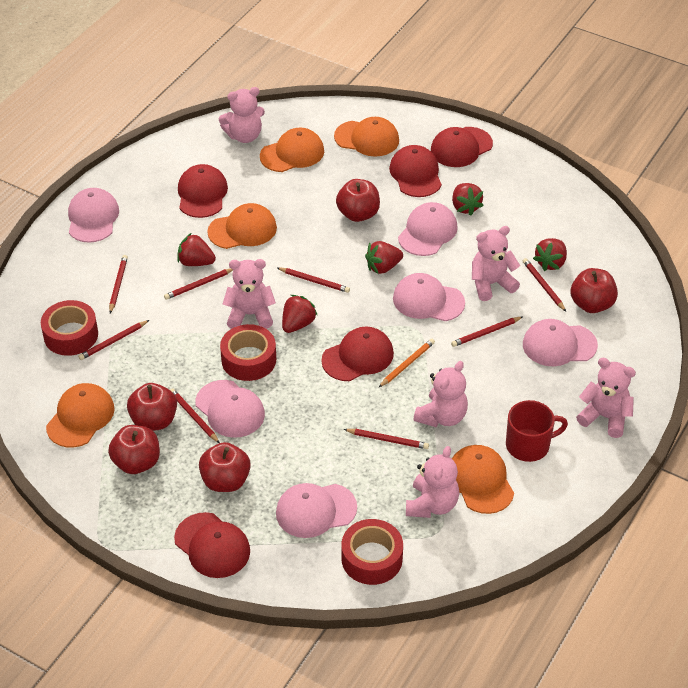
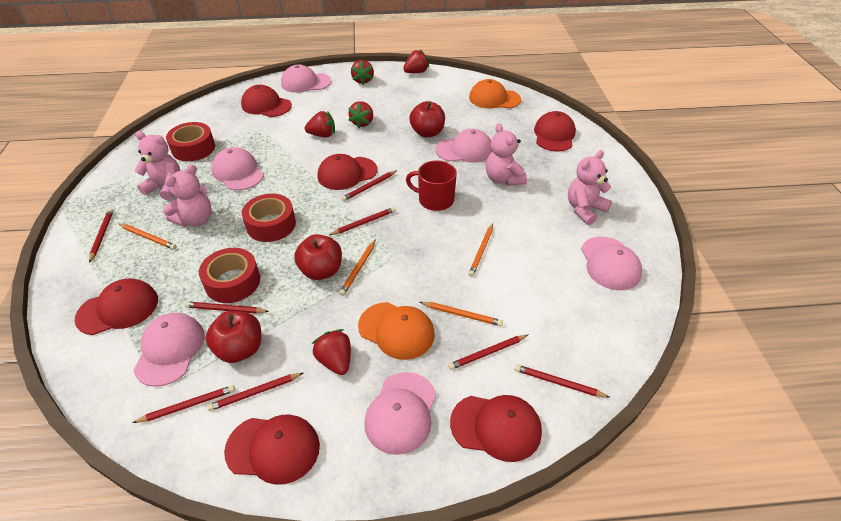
orange cap: 5 -> 2
orange pencil: 1 -> 4
pink teddy bear: 6 -> 4
red apple: 5 -> 3
red cap: 5 -> 6

